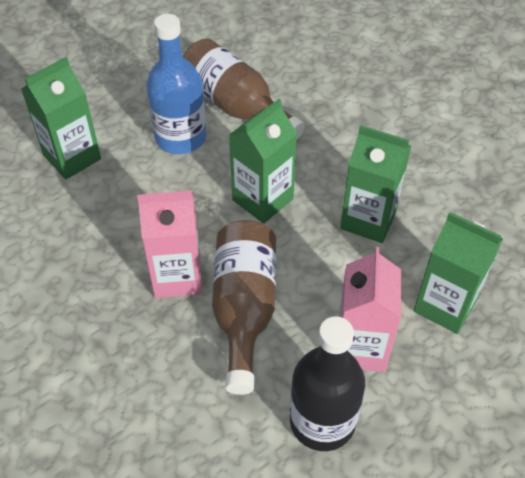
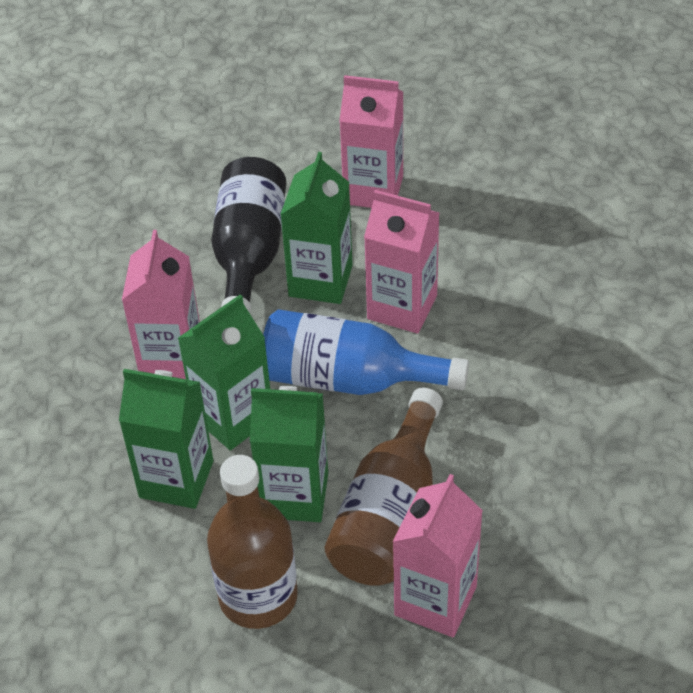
pink carton: 2 -> 4

